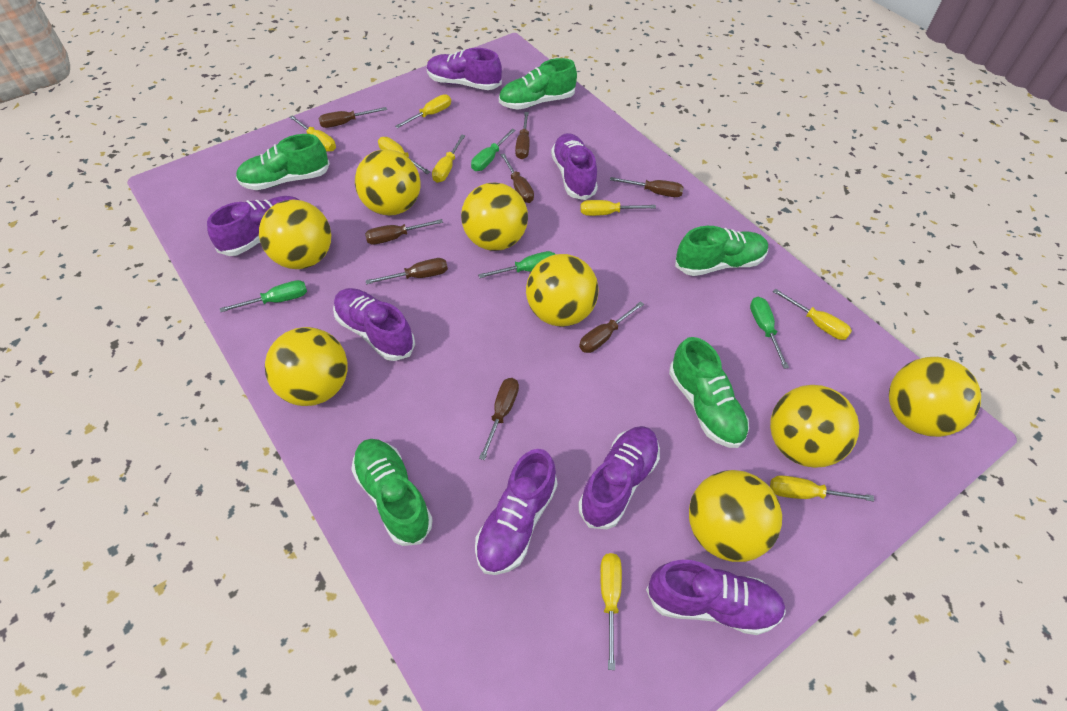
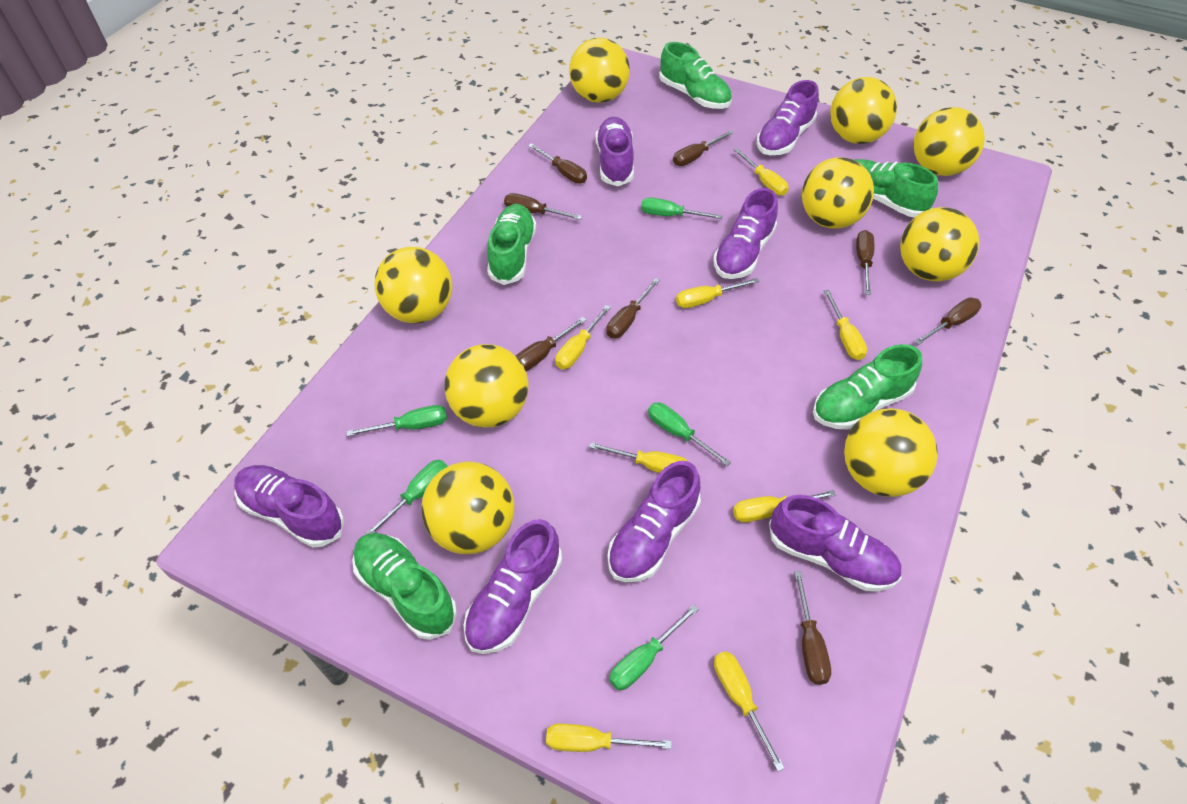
green screwdriver: 4 -> 5
yellow ball: 8 -> 9

